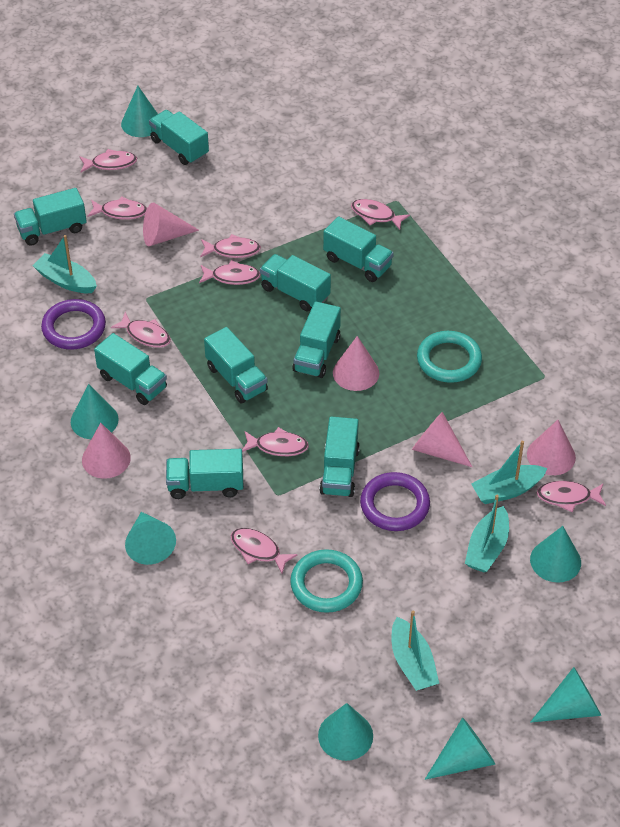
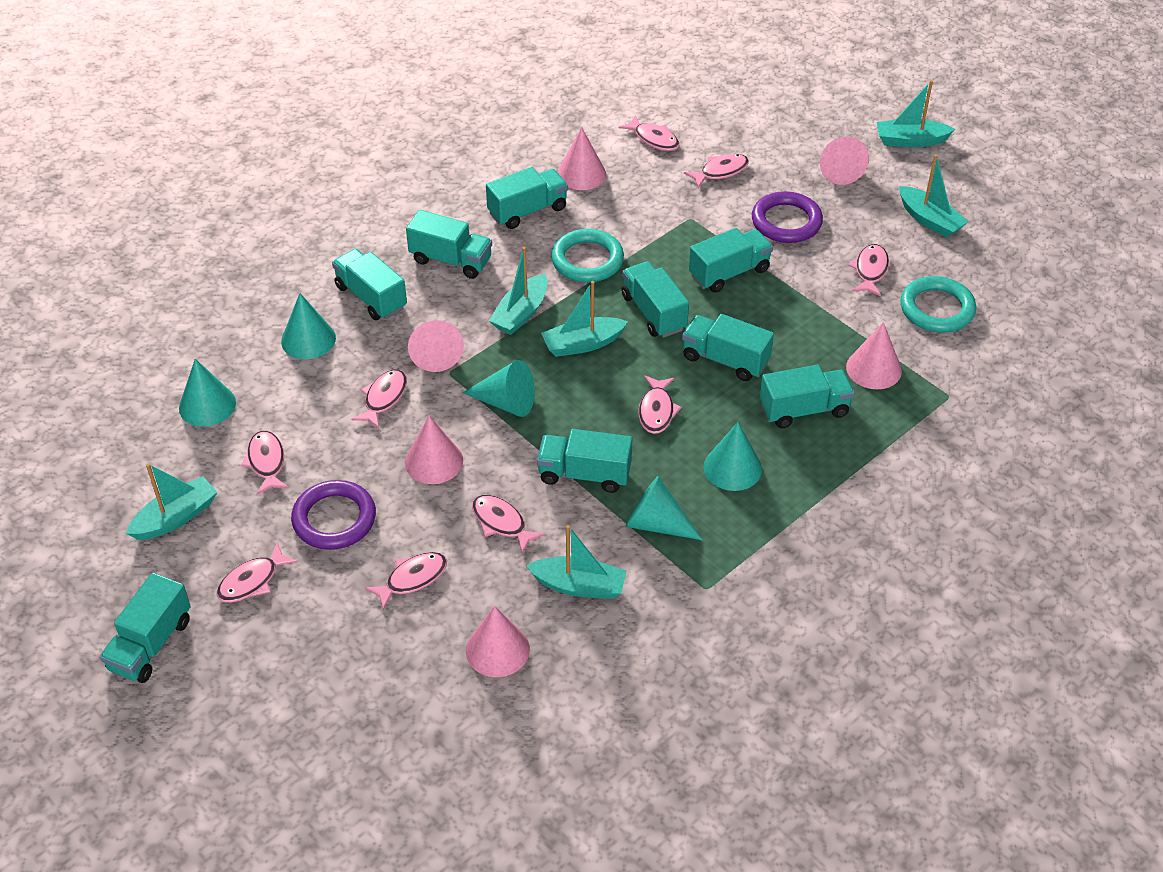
pink cone: 5 -> 6
turquoise boat: 4 -> 6
turquoise cone: 7 -> 5

